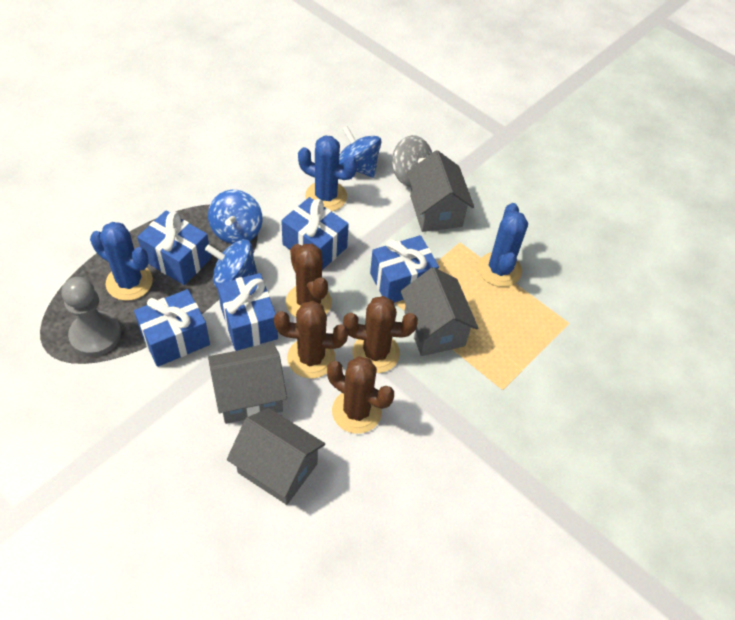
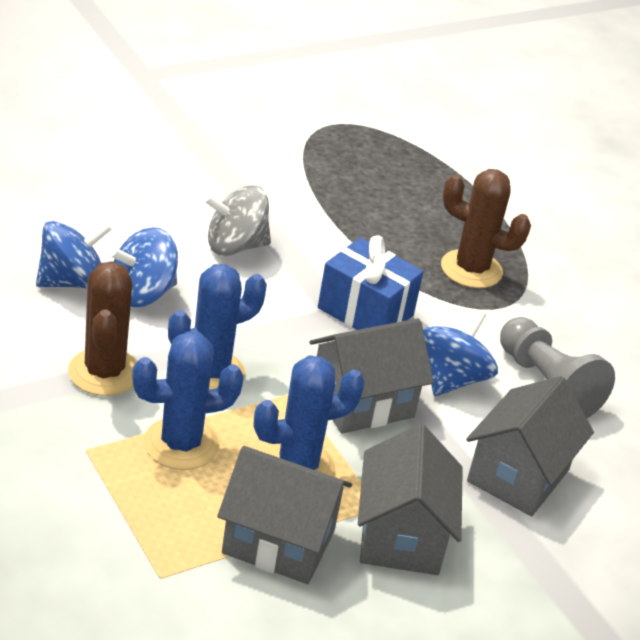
blue gift: 5 -> 1
brown cactus: 4 -> 2

